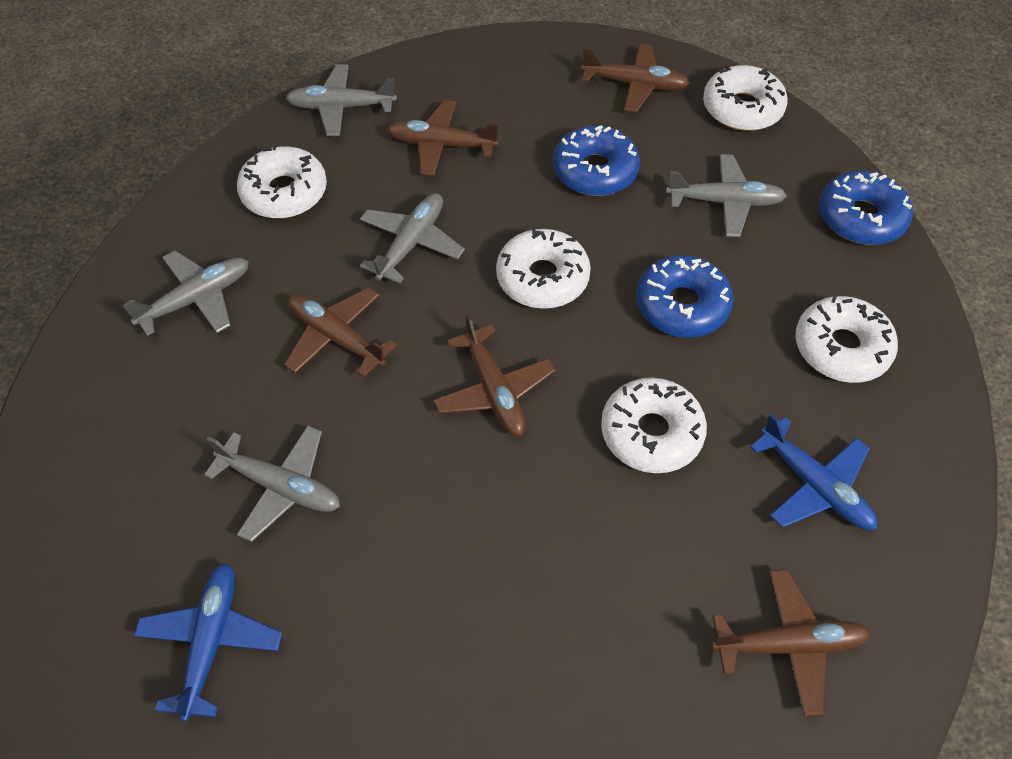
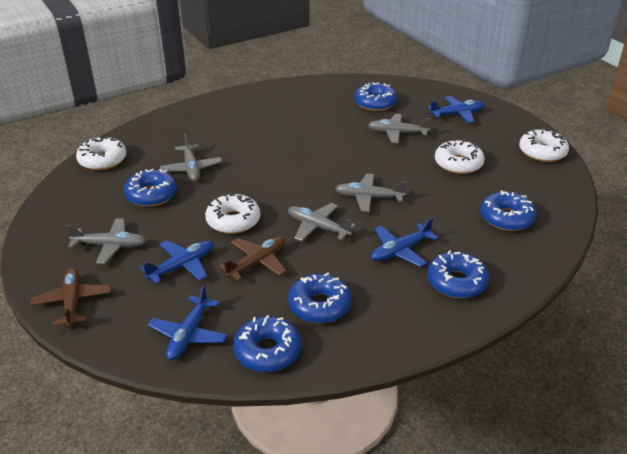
blue donut: 3 -> 6
blue plane: 2 -> 4
brown plane: 5 -> 2
white donut: 5 -> 4

